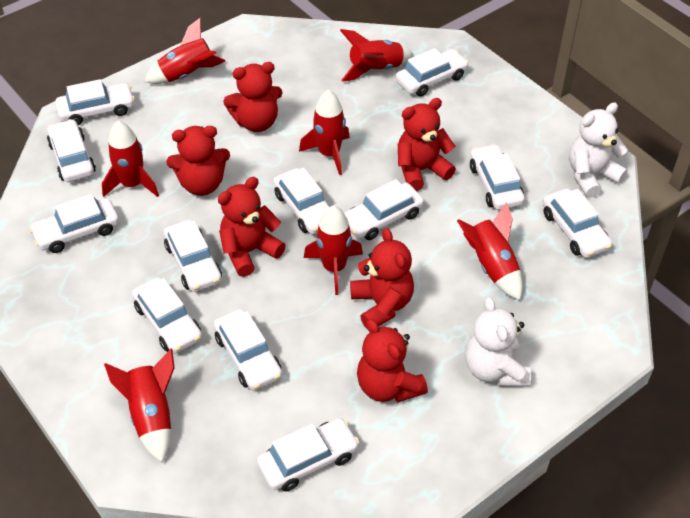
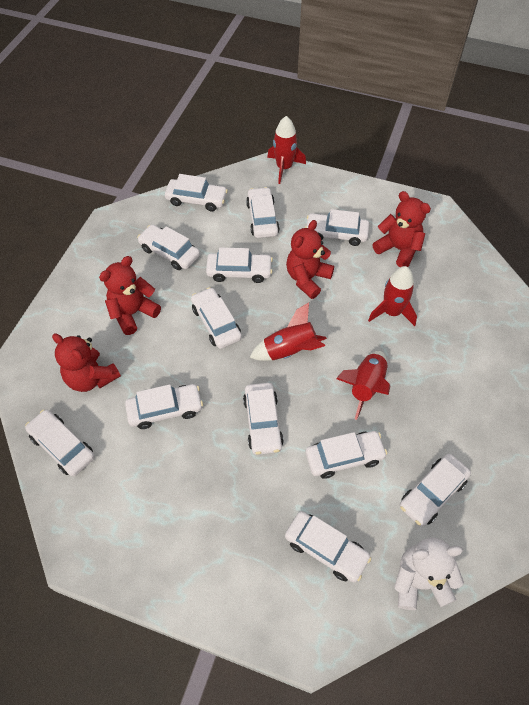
red rocket: 7 -> 4
red teddy bear: 6 -> 4
white teddy bear: 2 -> 1

